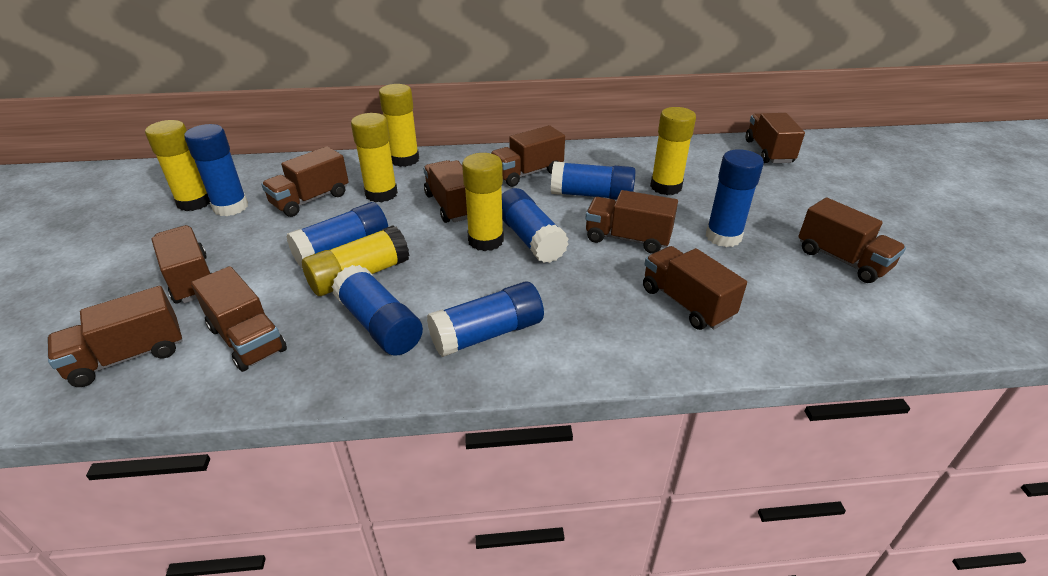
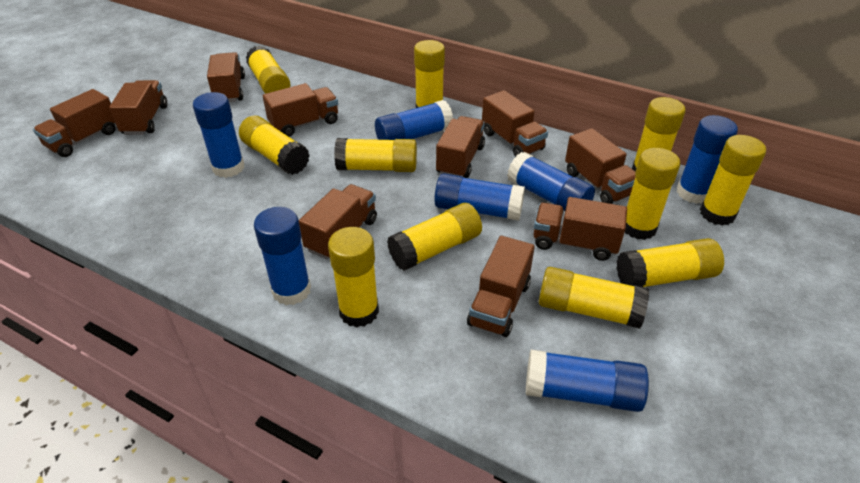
yellow glue stick: 6 -> 11

